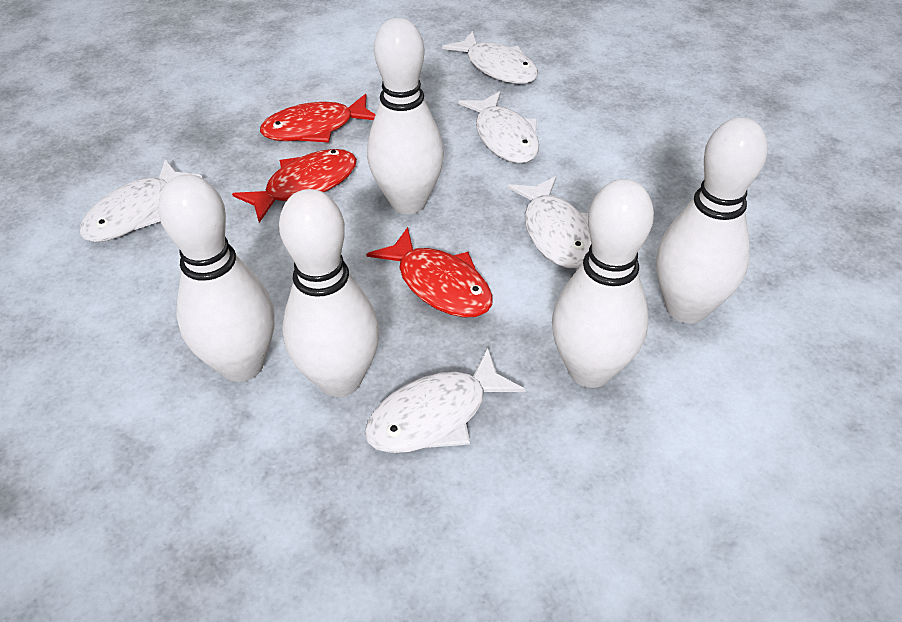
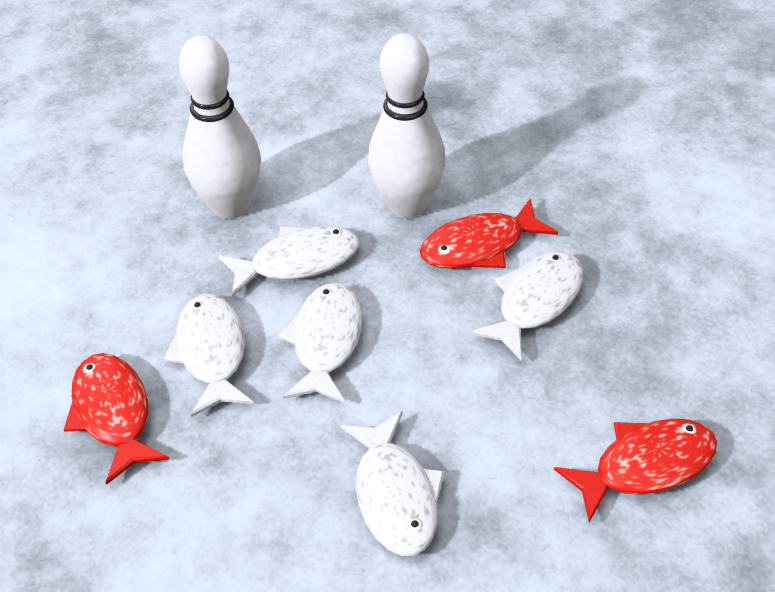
white bowling pin: 5 -> 2

